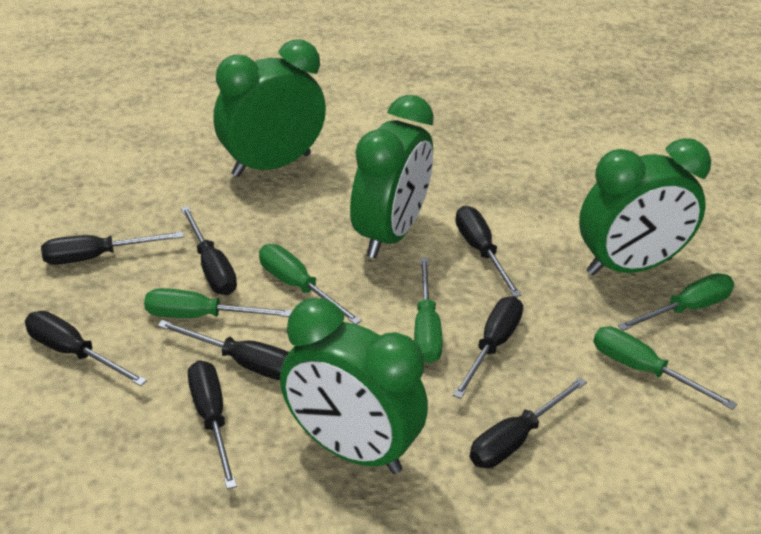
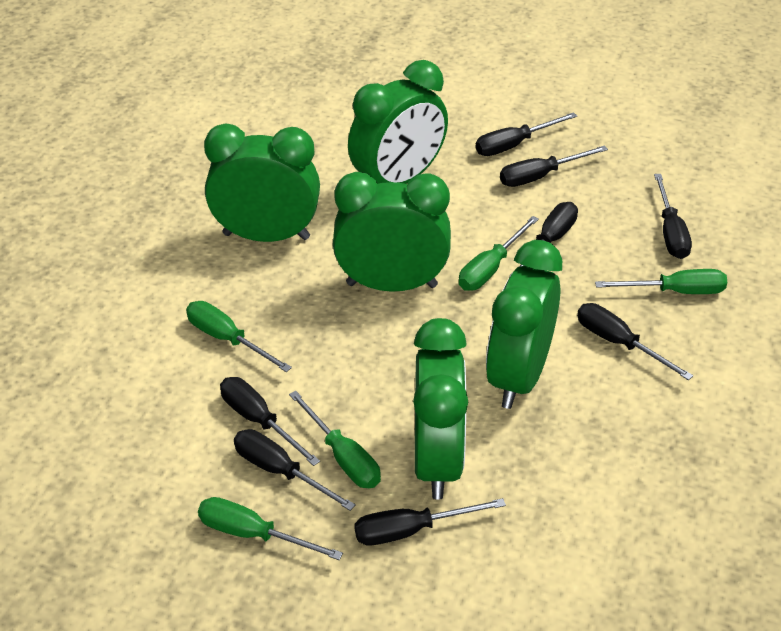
green clock: 4 -> 5

